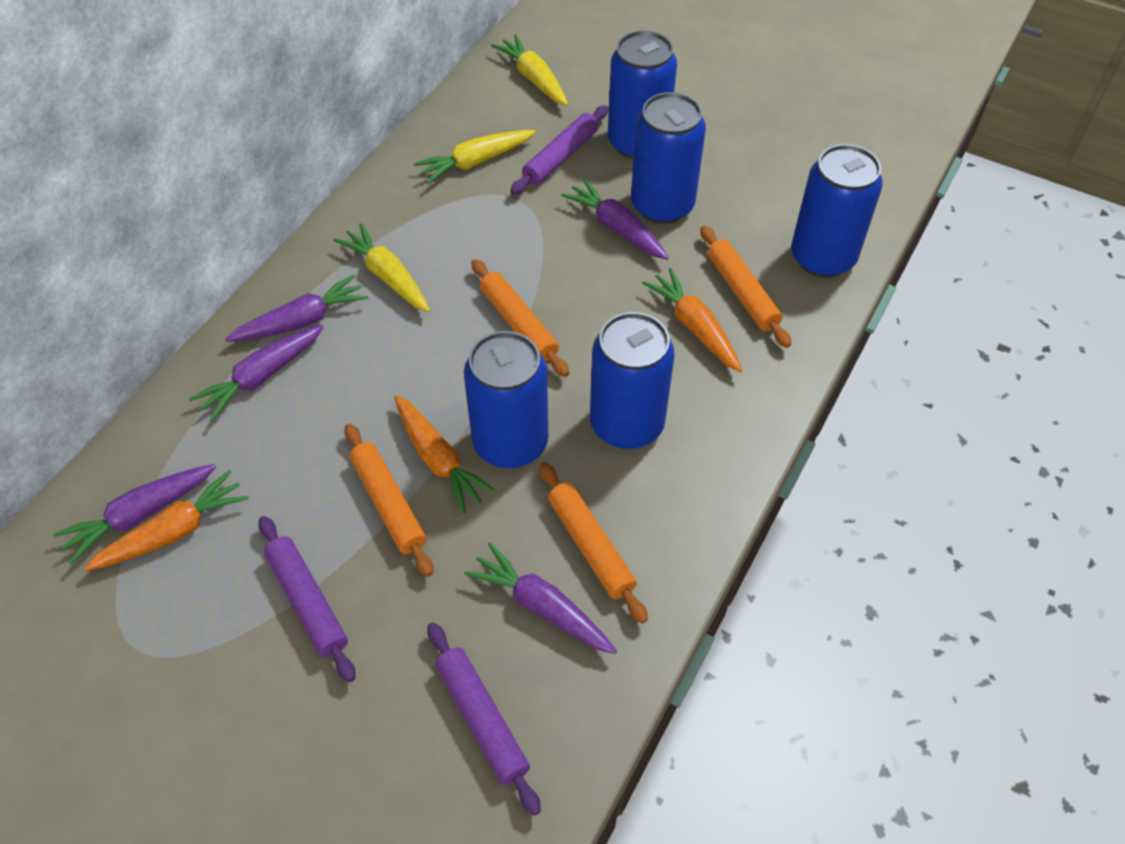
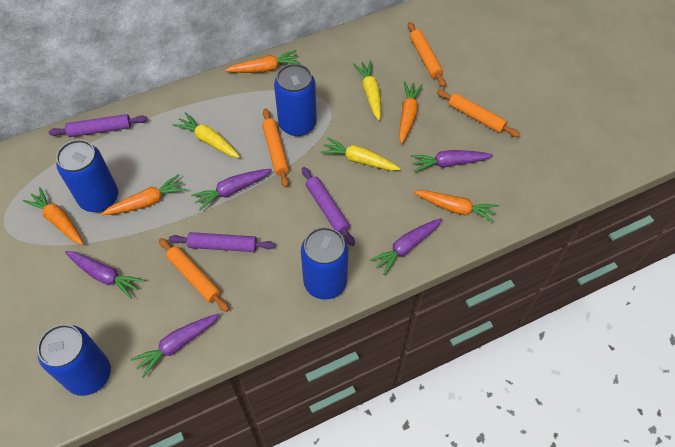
blue can: 5 -> 4
orange carrot: 3 -> 5

